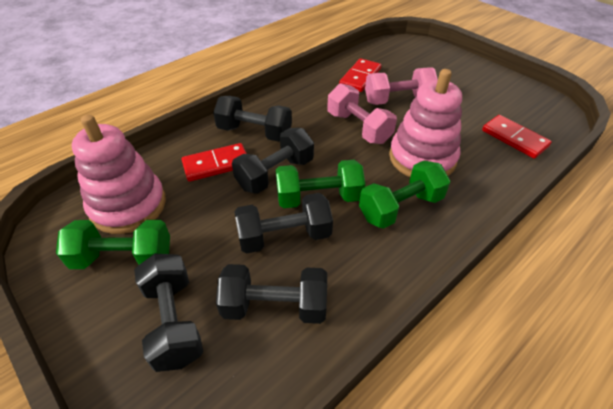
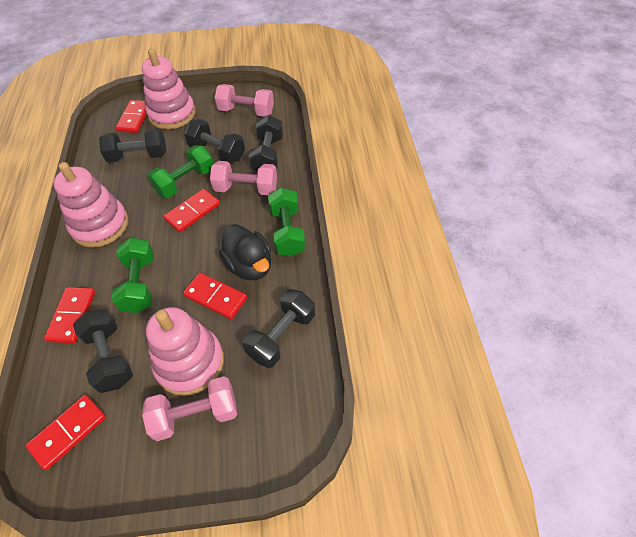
black duck: 0 -> 1
pink dumbbell: 2 -> 3
pink stacking toy: 2 -> 3
red domino: 3 -> 5

